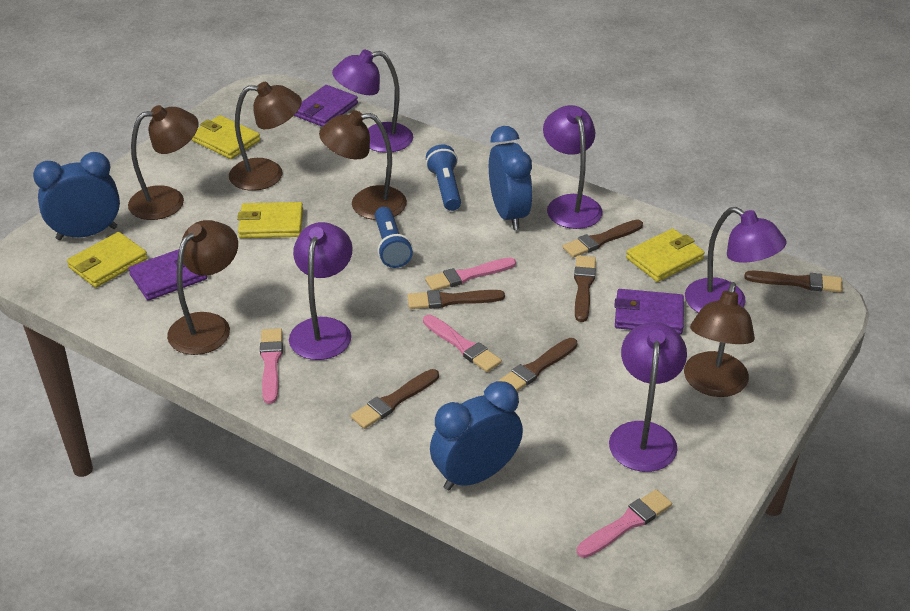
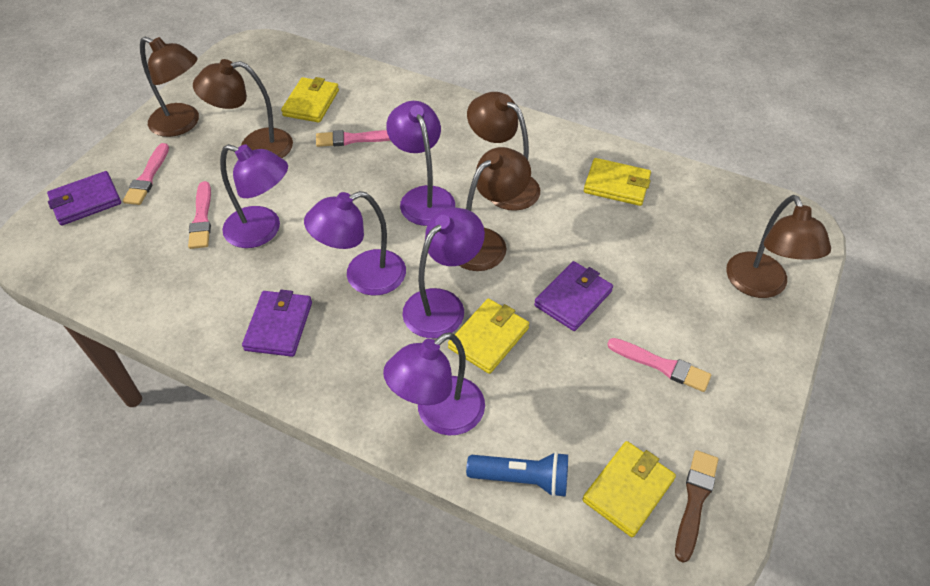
blue clock: 3 -> 0
blue flashlight: 2 -> 1
brown brush: 6 -> 1

